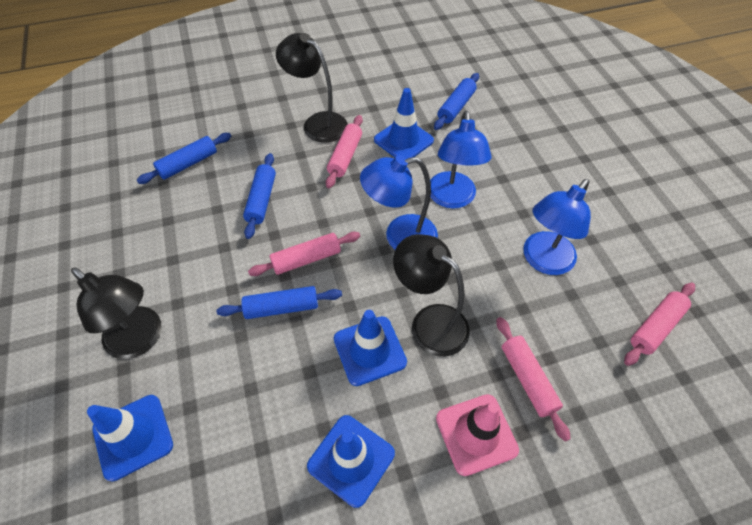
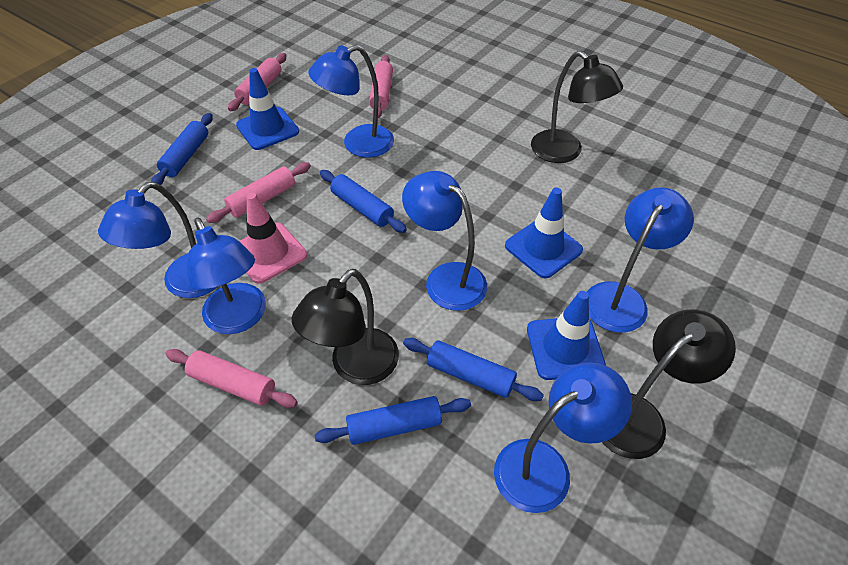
blue lamp: 3 -> 6
blue traffic cone: 4 -> 3

